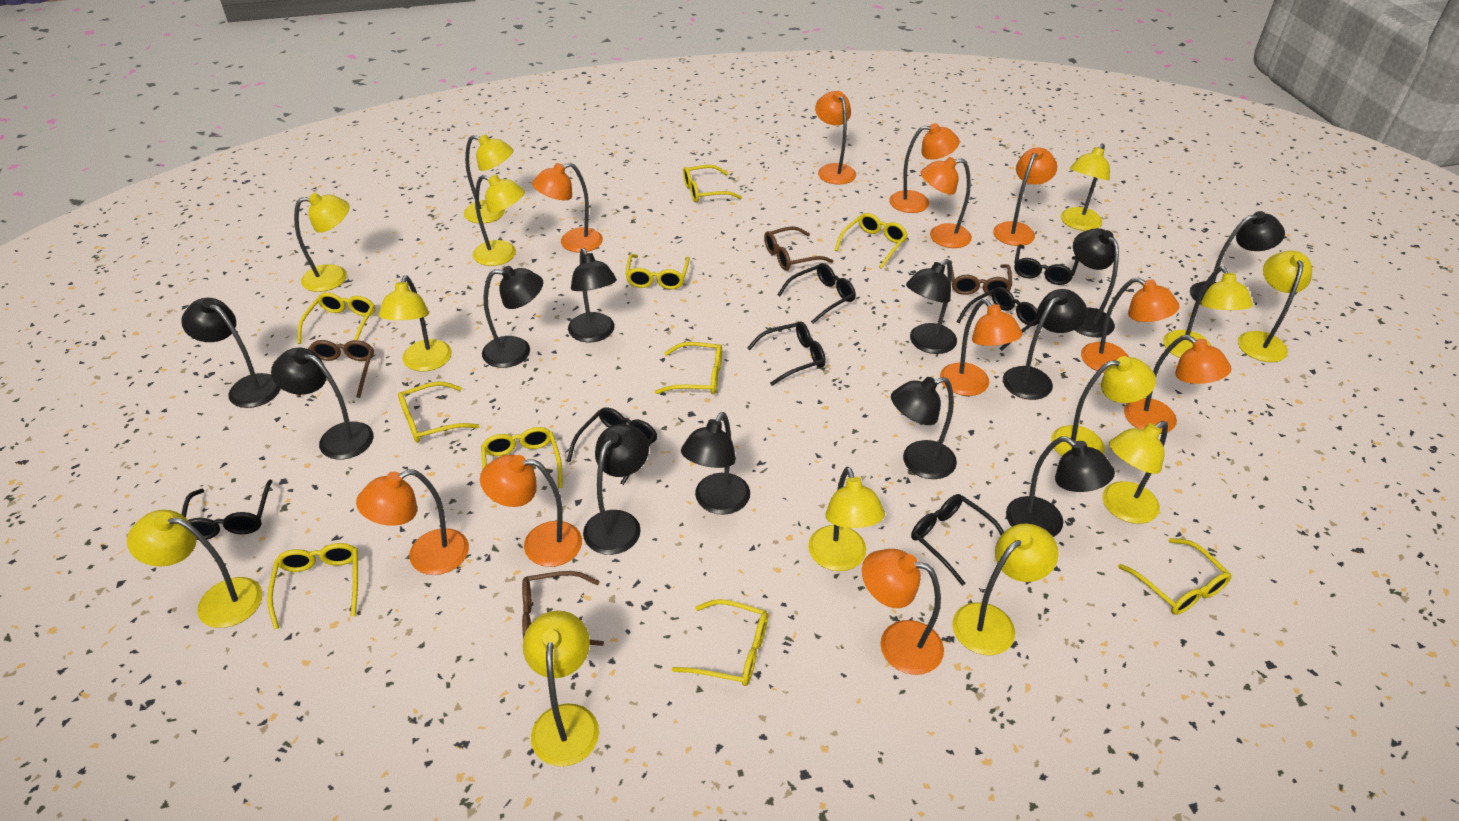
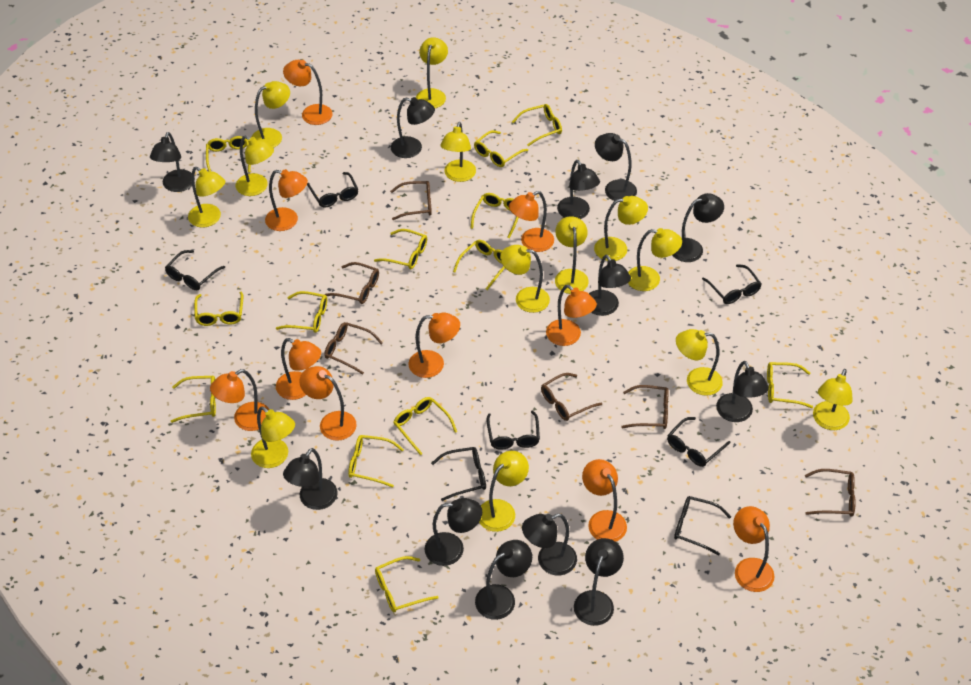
brown glasses: 4 -> 6
orange lamp: 11 -> 10
yellow glasses: 10 -> 13

